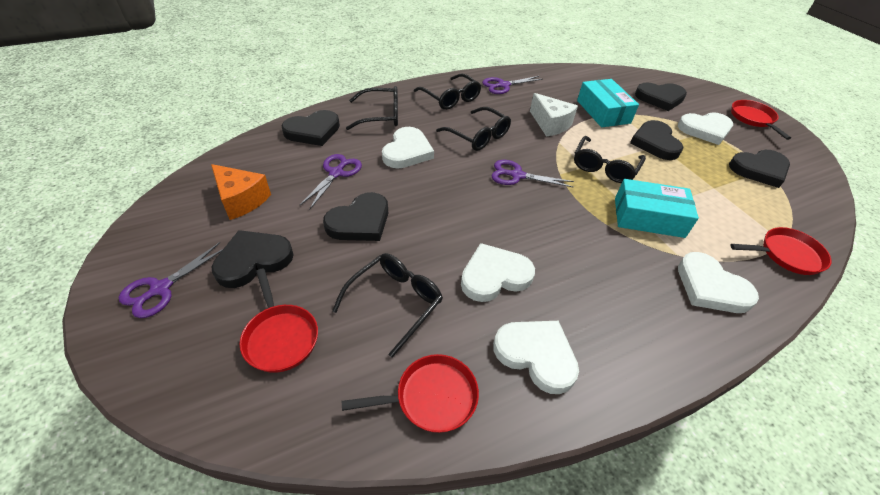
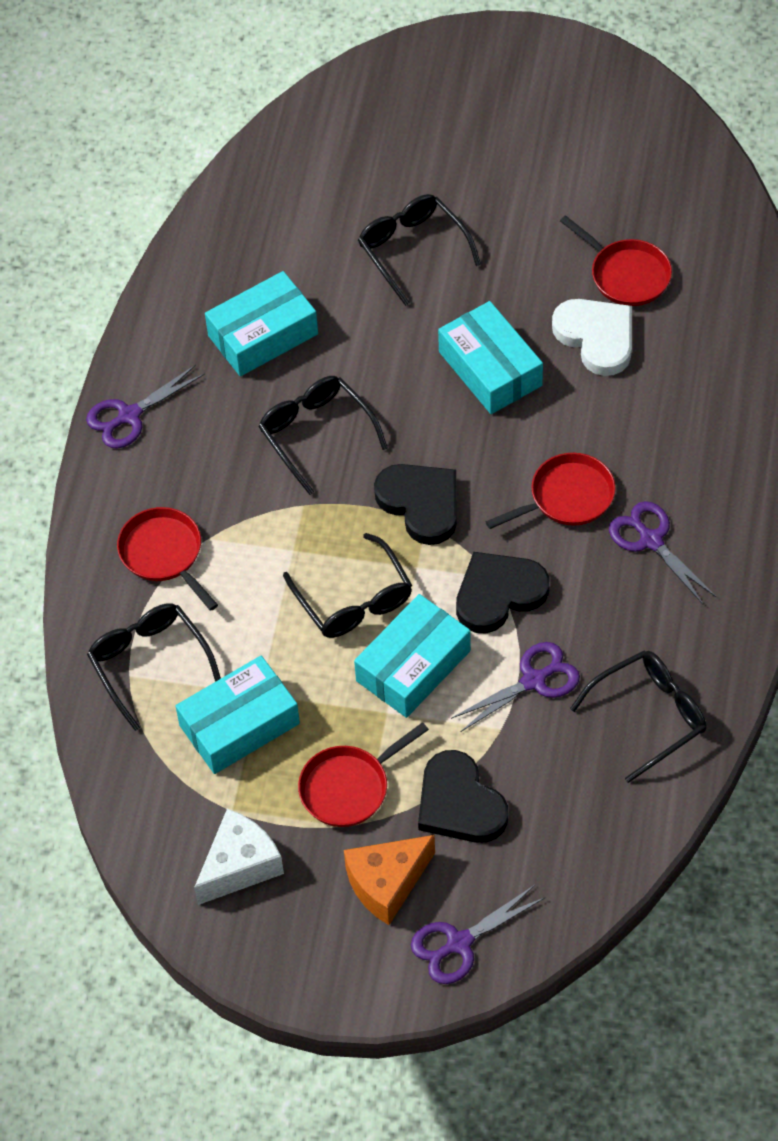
black heart: 6 -> 3
turquoise box: 2 -> 4
white heart: 5 -> 1

